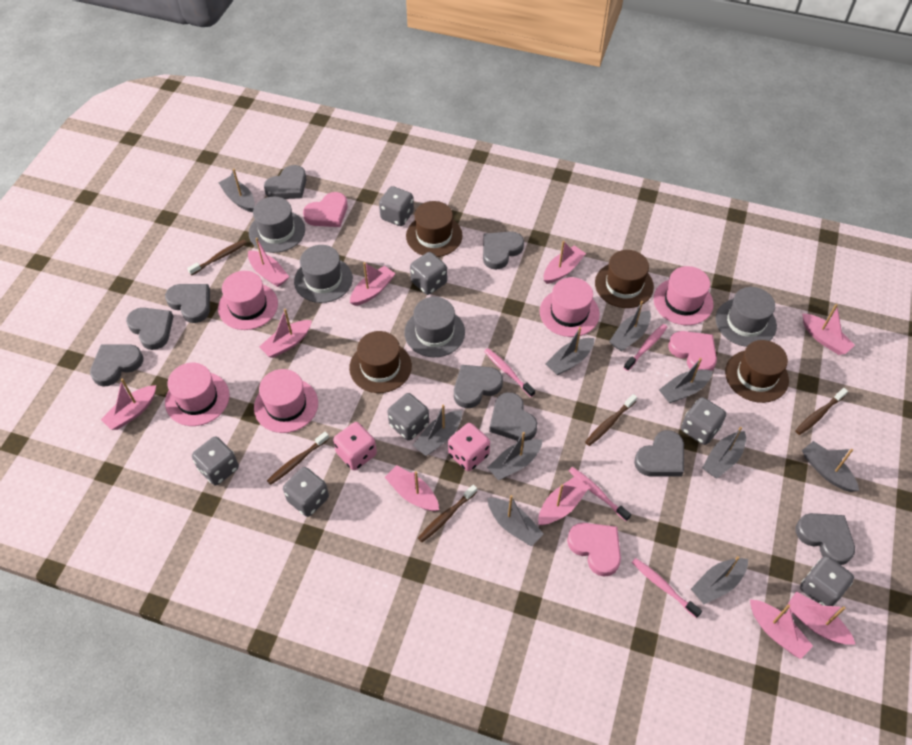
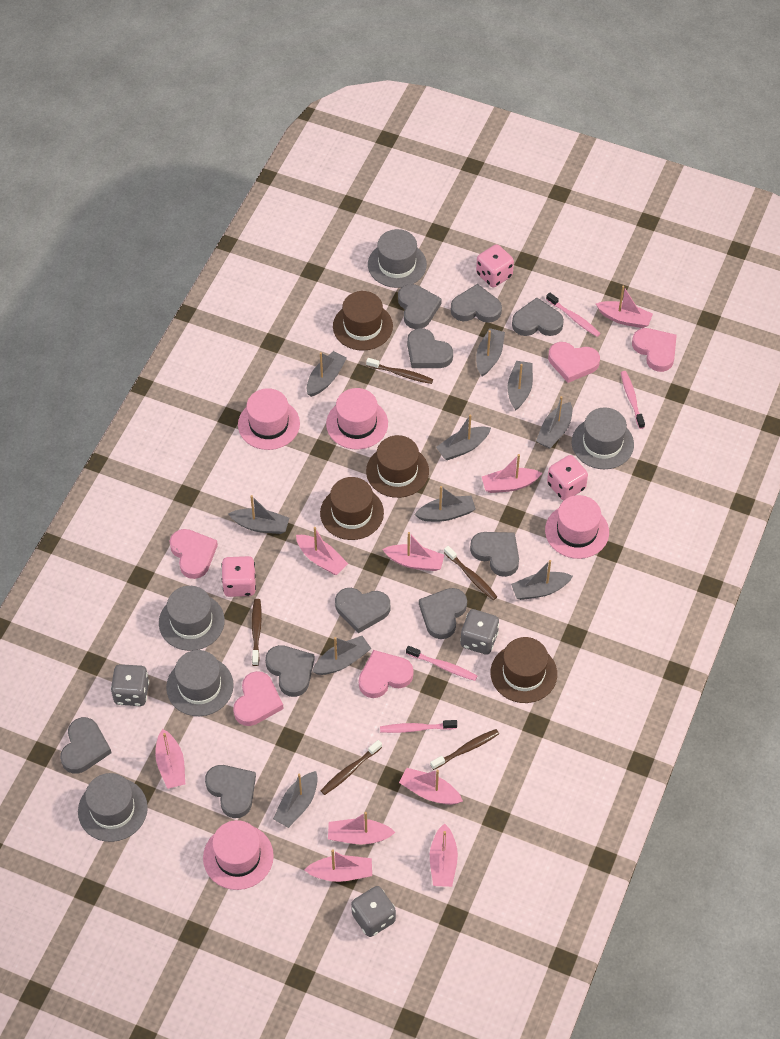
grey dice: 7 -> 3
grey hat: 4 -> 5
grey heart: 9 -> 10
pink boat: 10 -> 9
pink dice: 2 -> 3
pink hat: 5 -> 4
pink heart: 3 -> 5

